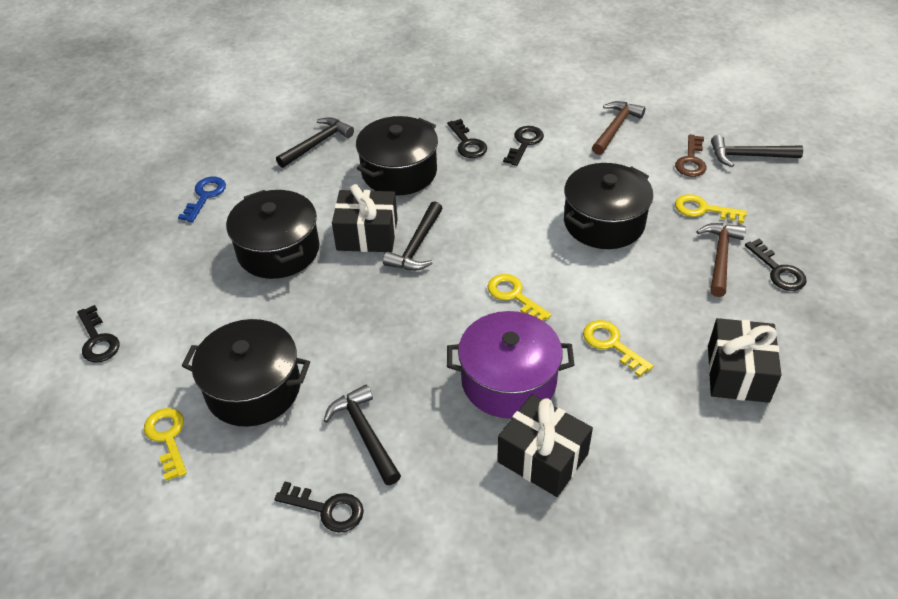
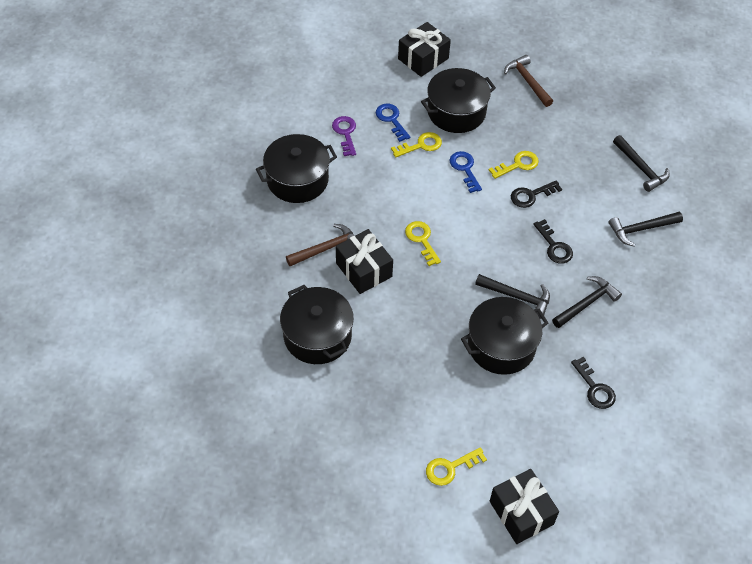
black key: 5 -> 3
blue key: 1 -> 2
brown key: 1 -> 0
purple key: 0 -> 1
purple pot: 1 -> 0

